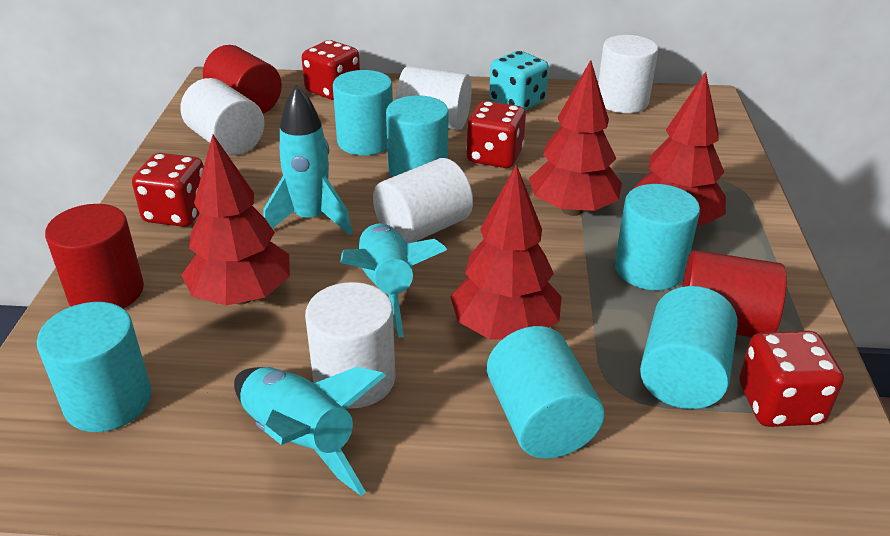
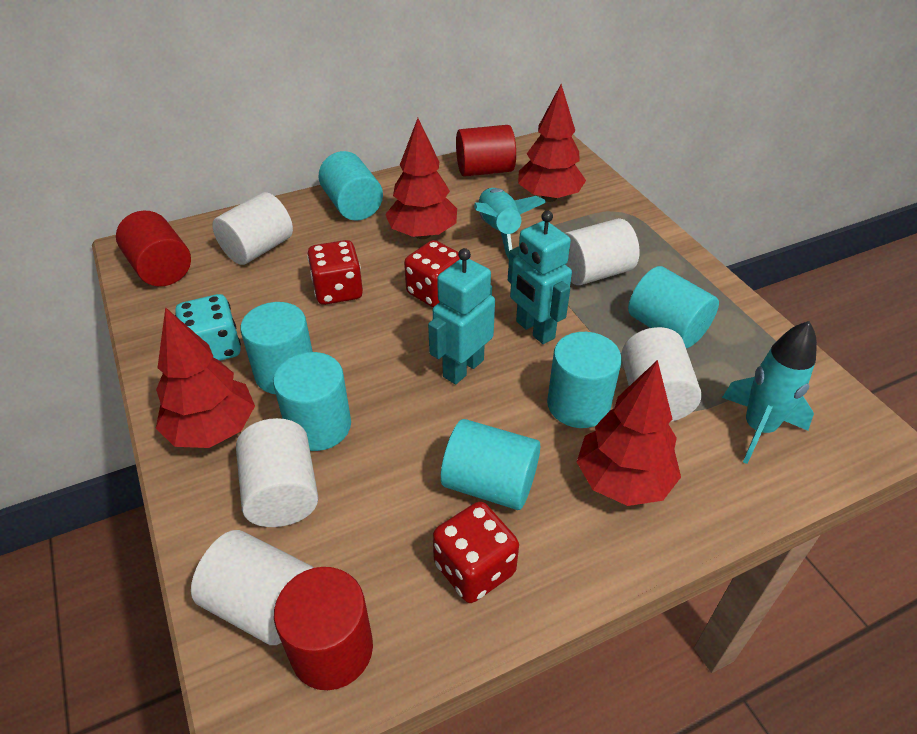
red dice: 4 -> 3
turquoise robot: 0 -> 2
turquoise rocket: 3 -> 2

